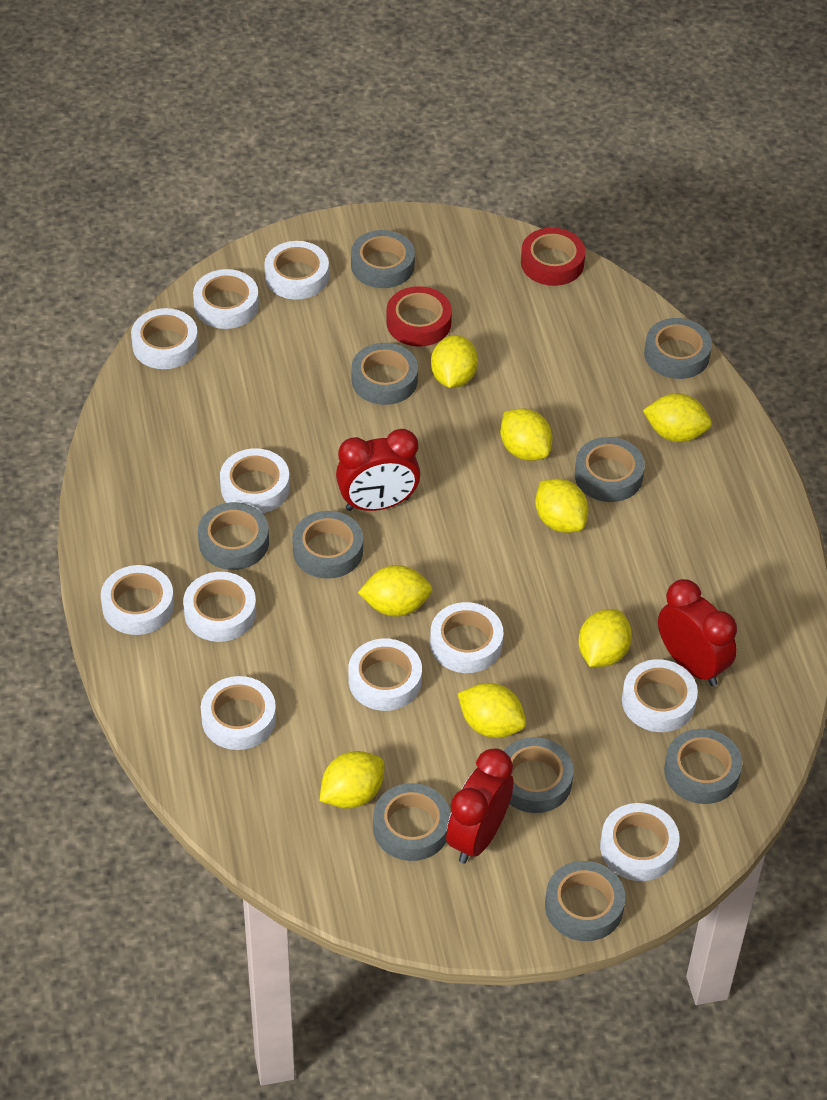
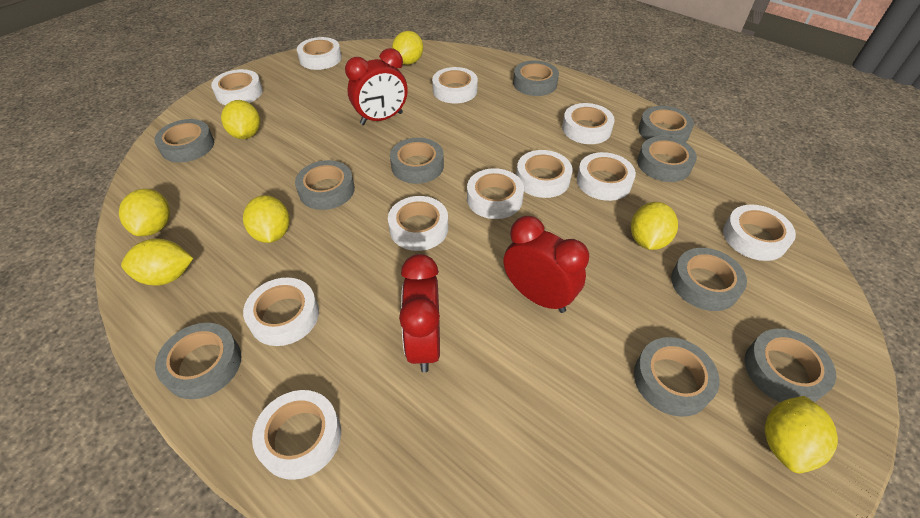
red tape: 2 -> 0
yellow lemon: 8 -> 7

